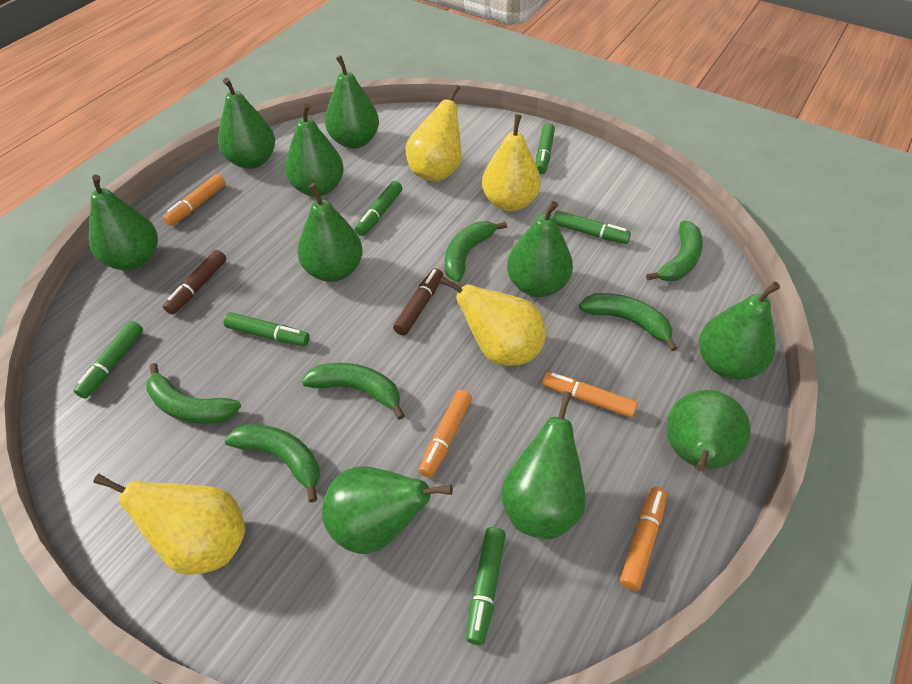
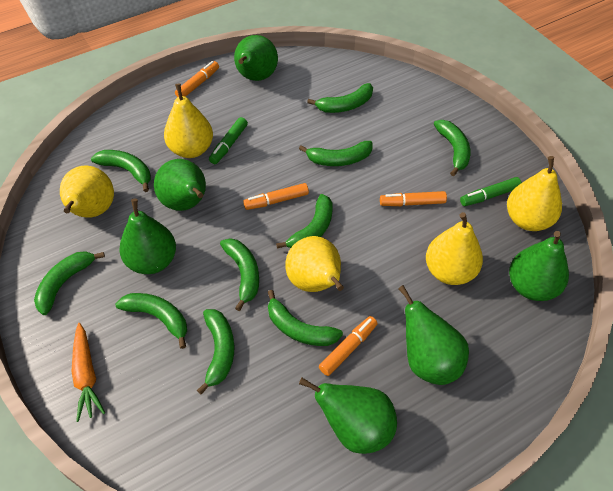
brown marker: 2 -> 0
green banana: 6 -> 10
green marker: 6 -> 2
green pear: 10 -> 6
orange carrot: 0 -> 1
yellow pear: 4 -> 5

